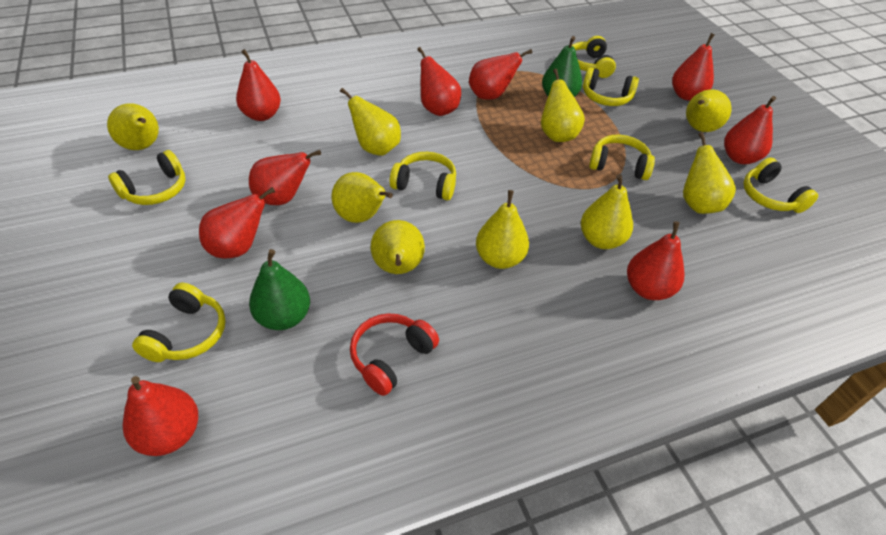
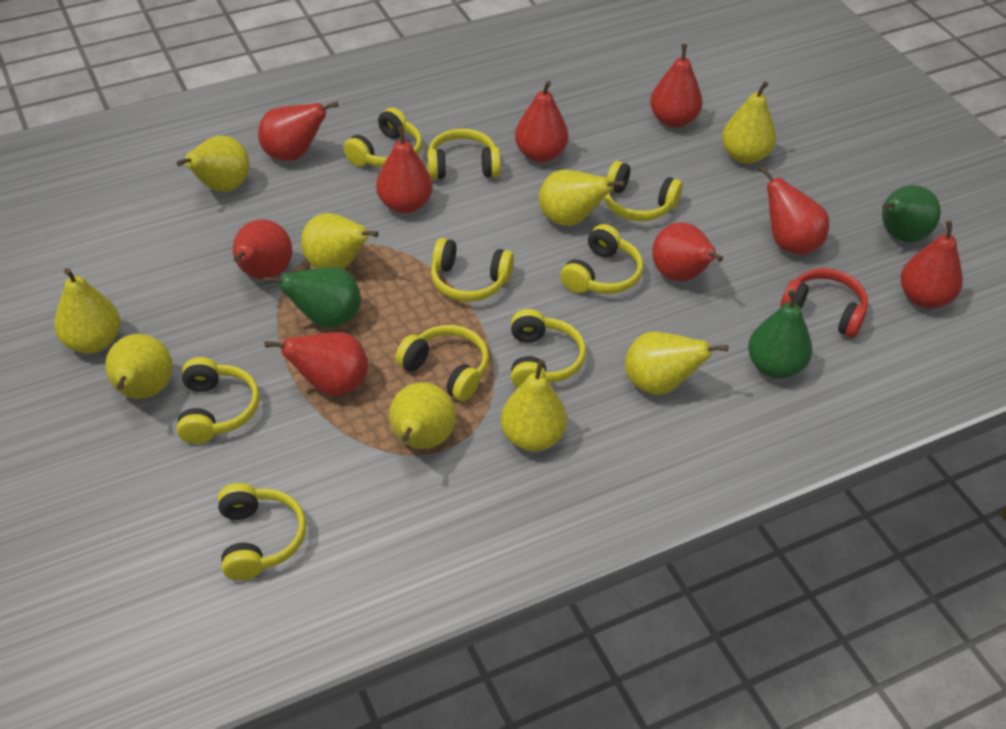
green pear: 2 -> 3
yellow headphones: 7 -> 9

